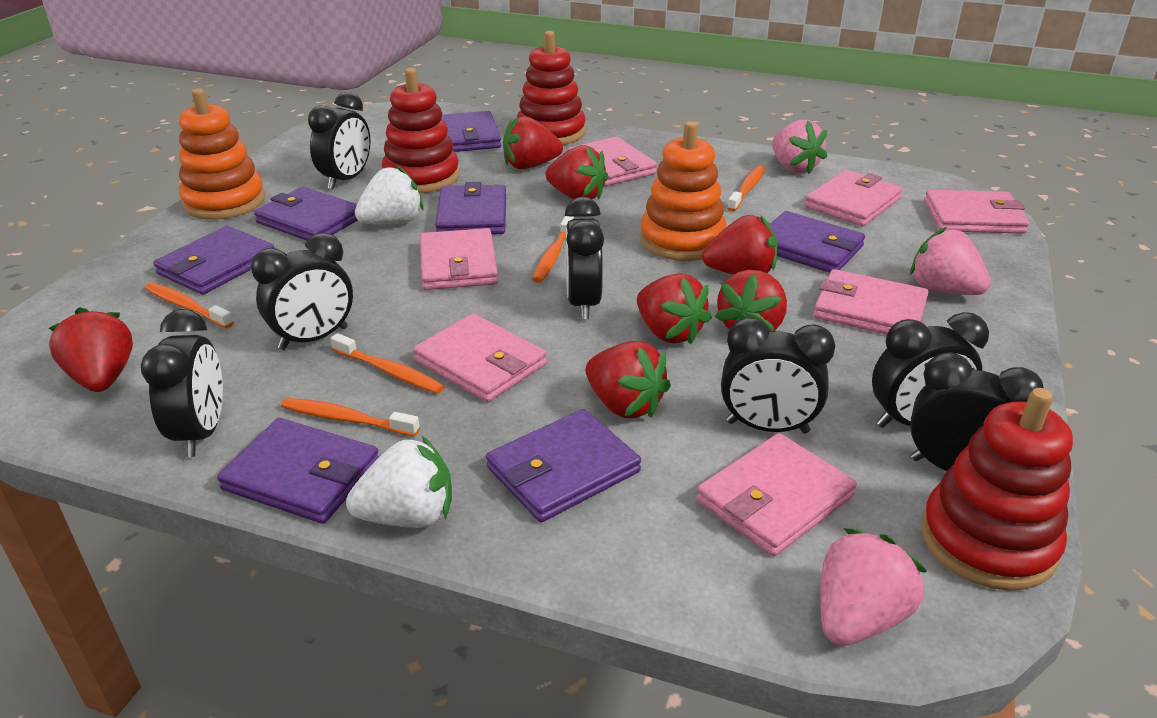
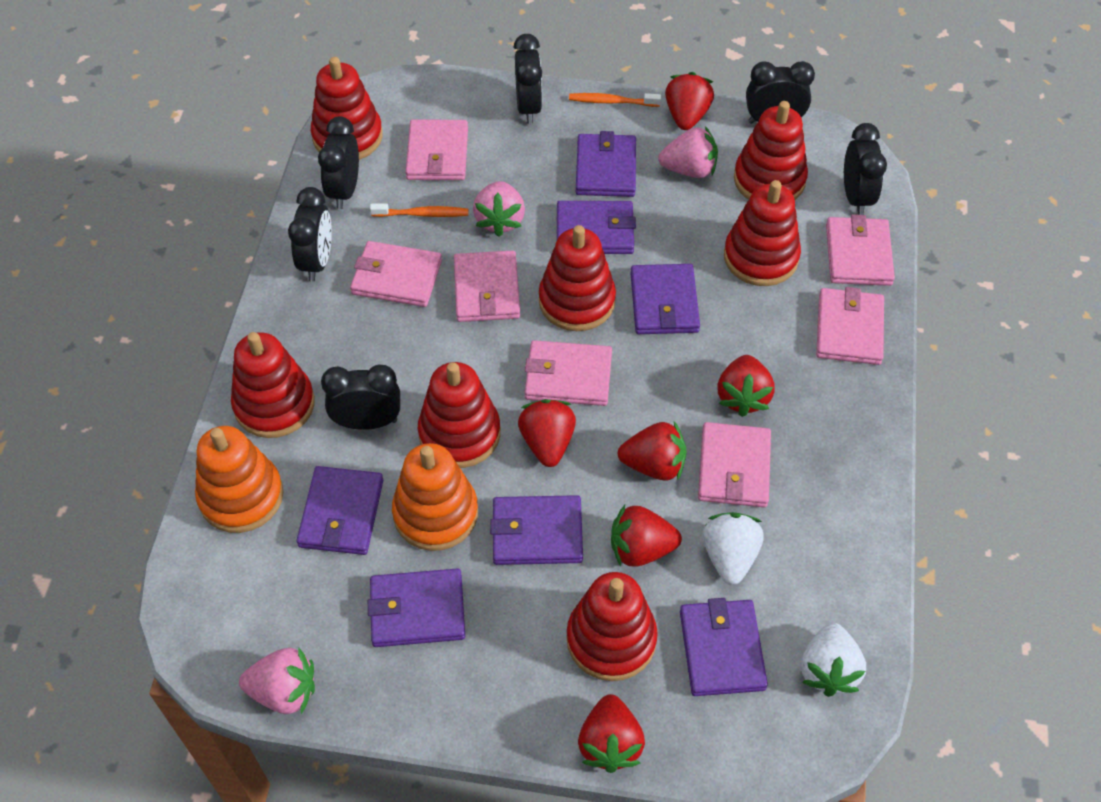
black clock: 7 -> 6
orange toothbrush: 5 -> 2
red stacking toy: 3 -> 7
red strawberry: 7 -> 6

